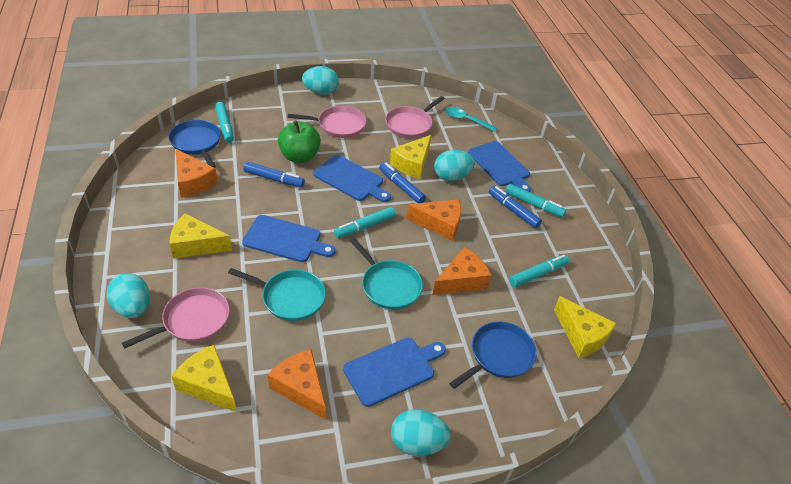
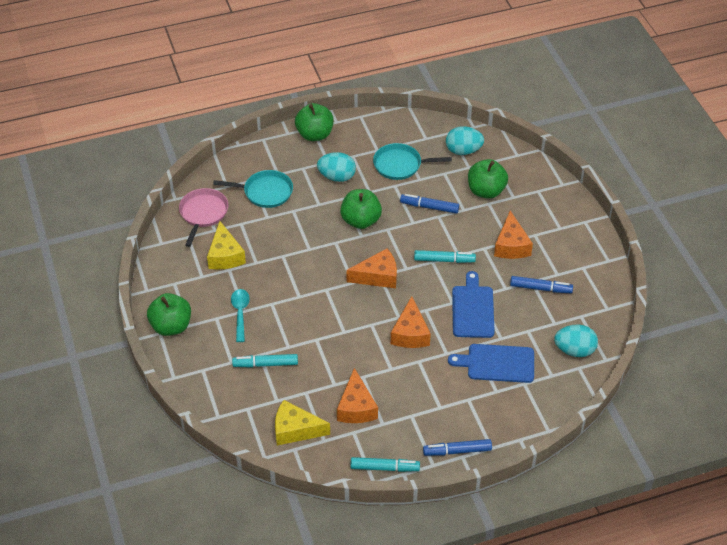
blue cutting board: 4 -> 2
blue pan: 2 -> 0
green apple: 1 -> 4
pink pan: 3 -> 1
turquoise egg: 4 -> 3
turquoise marker: 4 -> 3
yellow cheese: 4 -> 2

